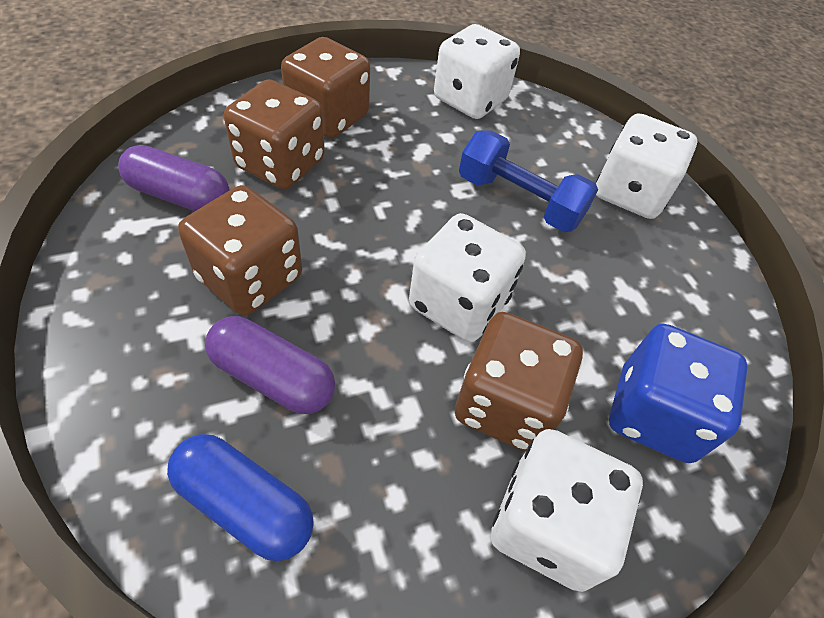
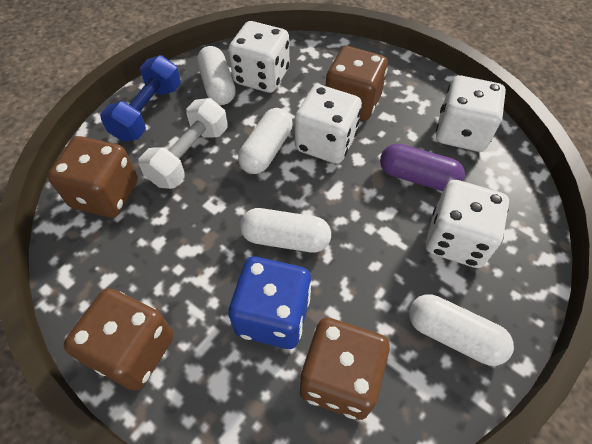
blue capsule: 1 -> 0
purple capsule: 2 -> 1
white capsule: 0 -> 4
white dumbbell: 0 -> 1

